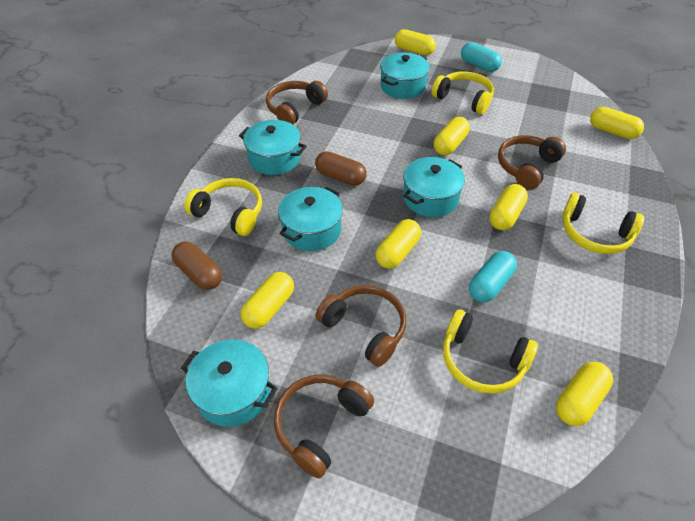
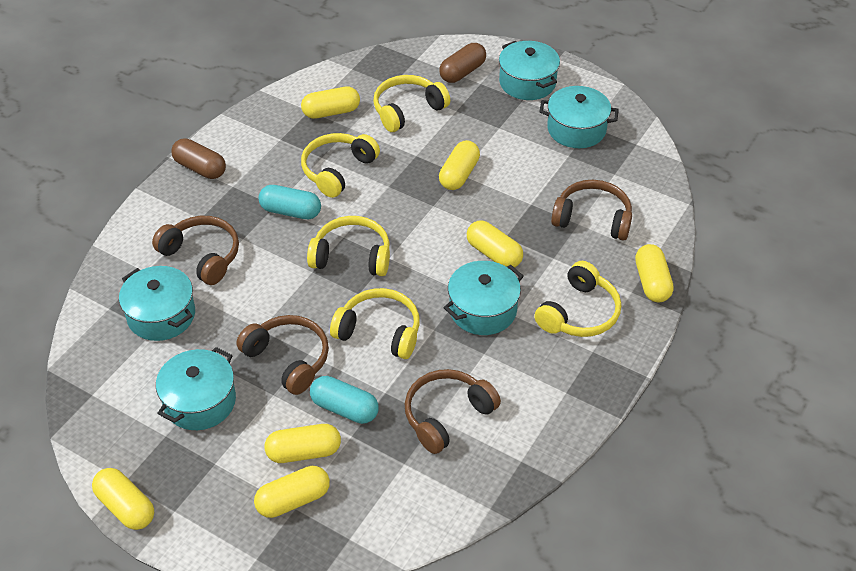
yellow headphones: 4 -> 5

